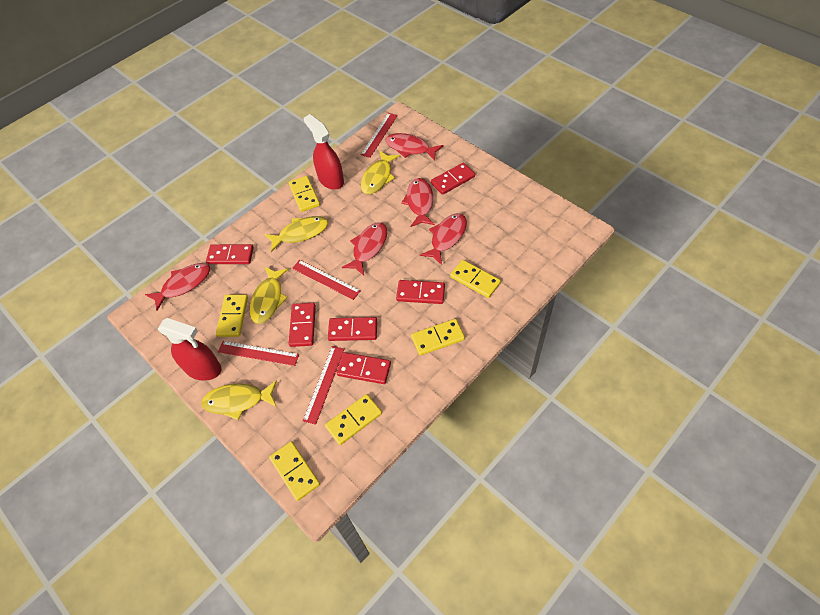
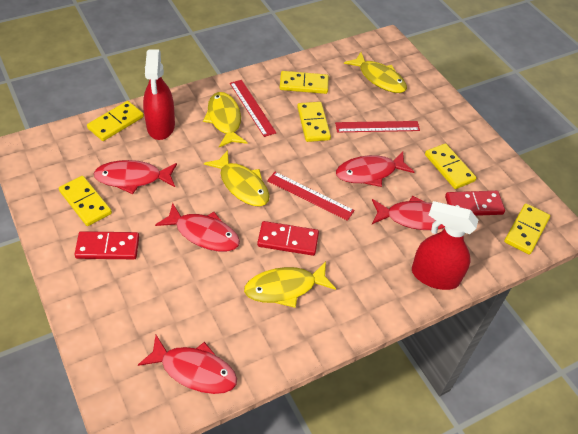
red domino: 6 -> 3
red ruler: 4 -> 3

